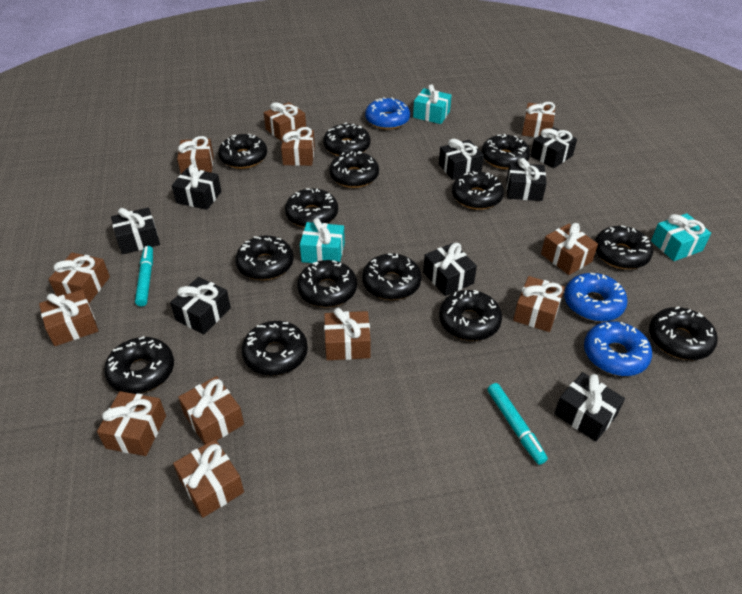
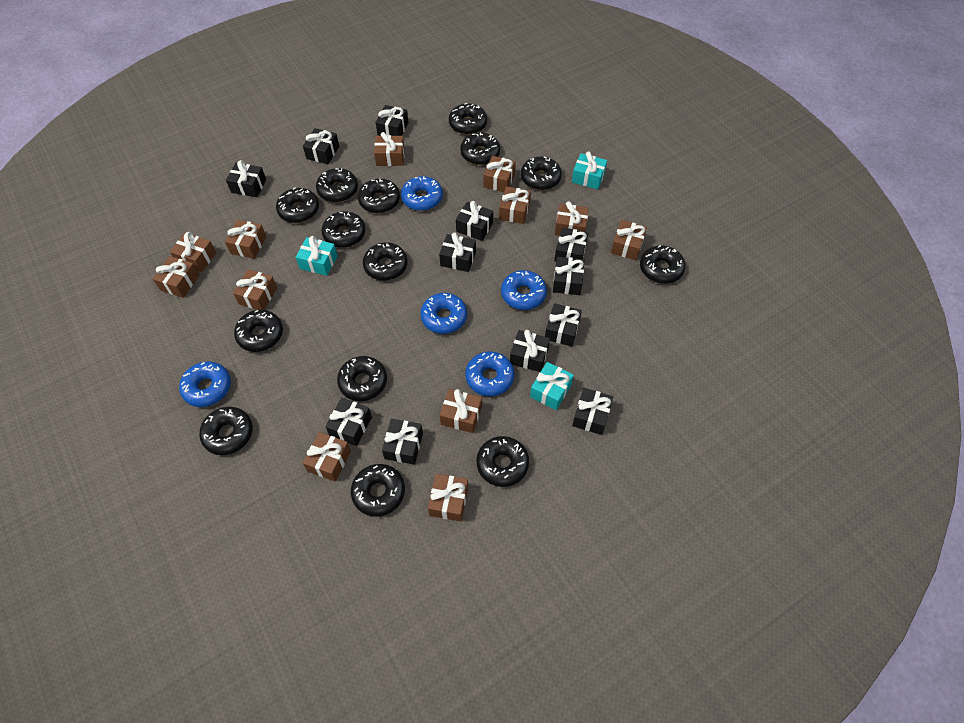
black gift: 8 -> 12
blue donut: 3 -> 5
turquoise marker: 2 -> 0

